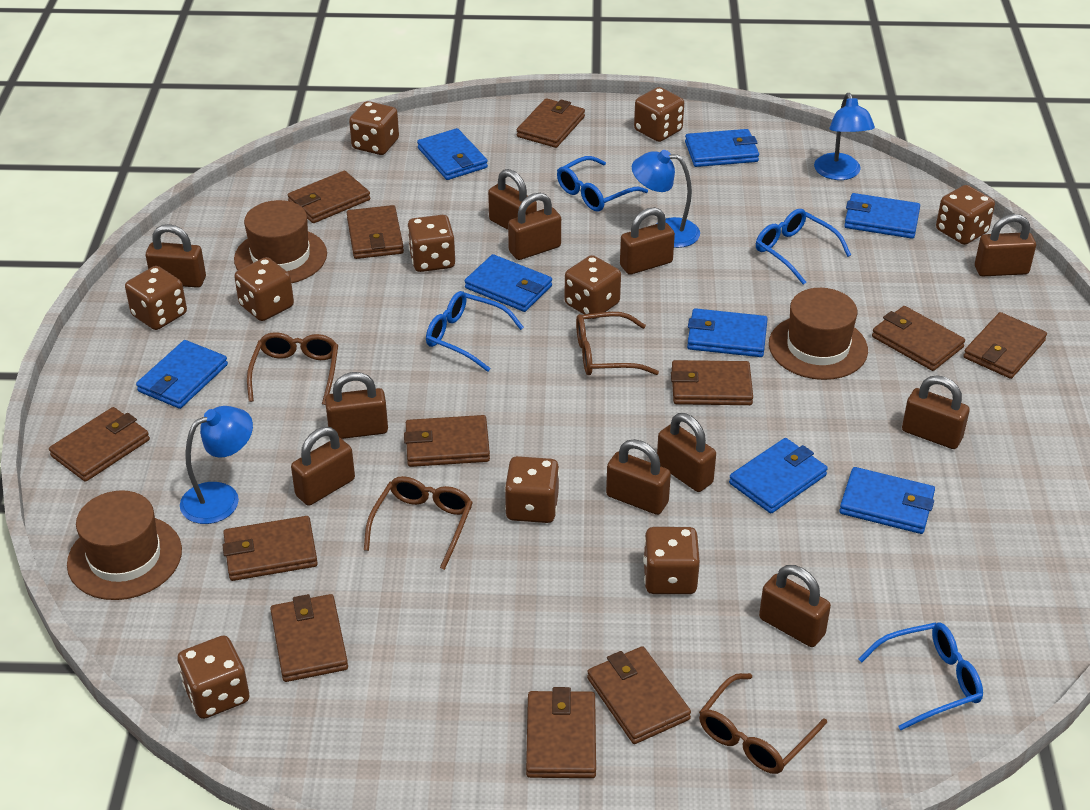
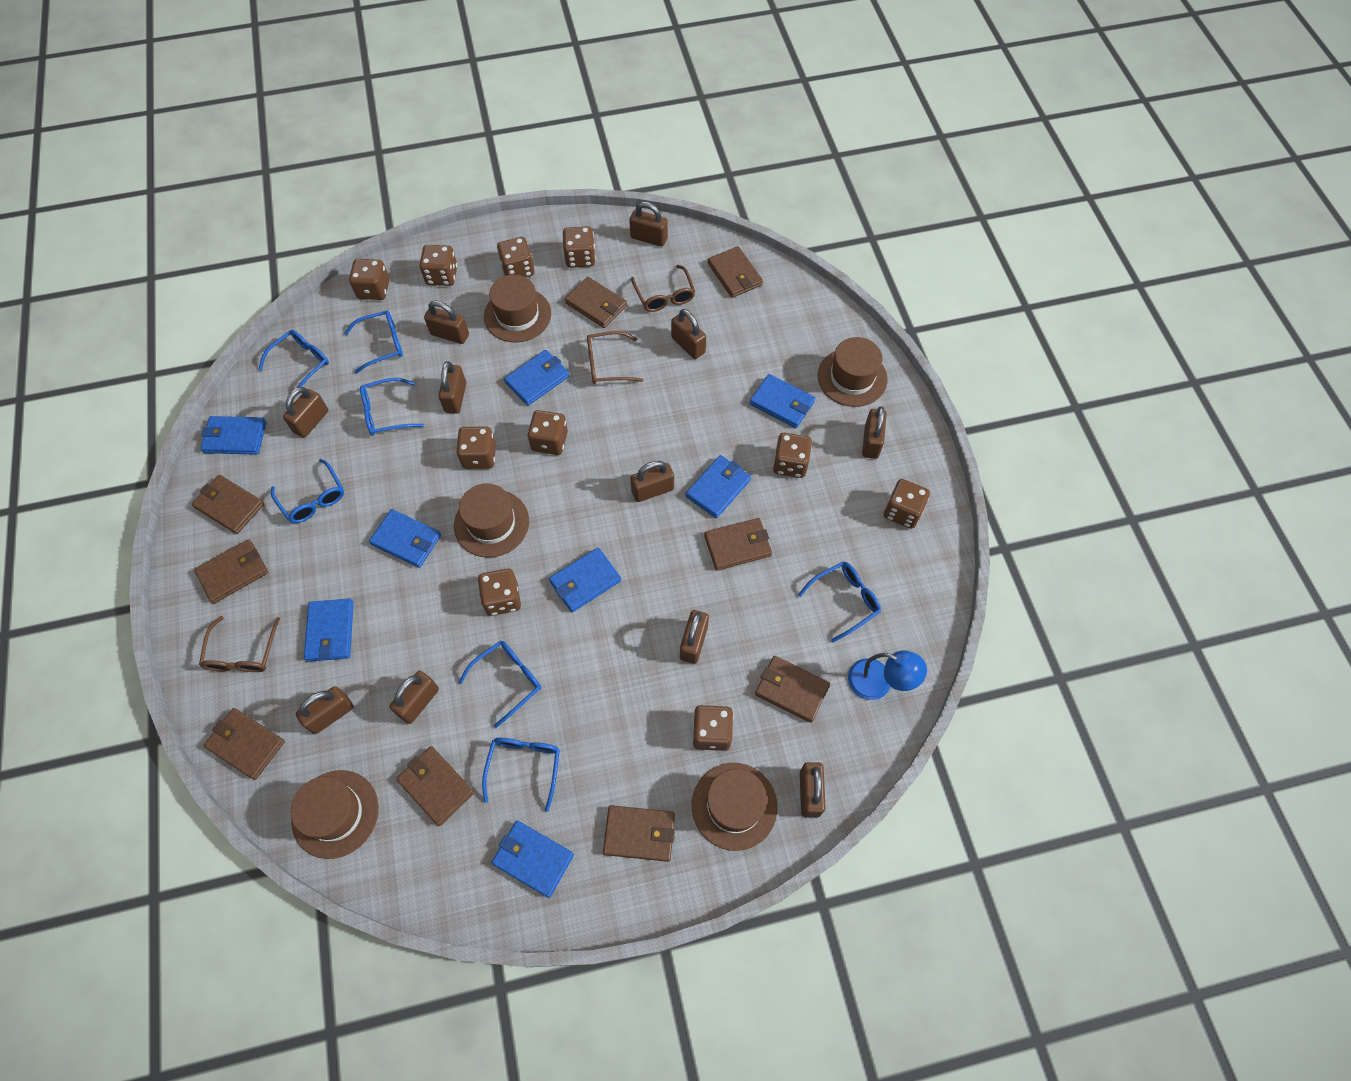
blue glasses: 4 -> 7
blue lamp: 3 -> 1
brown glasses: 4 -> 3
brown hat: 3 -> 5
brown wallet: 12 -> 9

